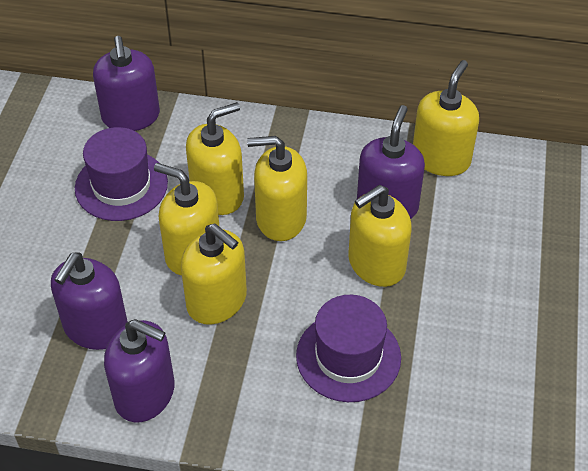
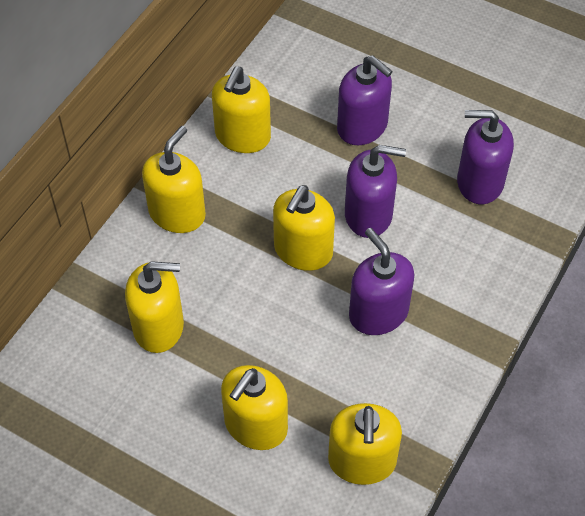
purple hat: 2 -> 0

